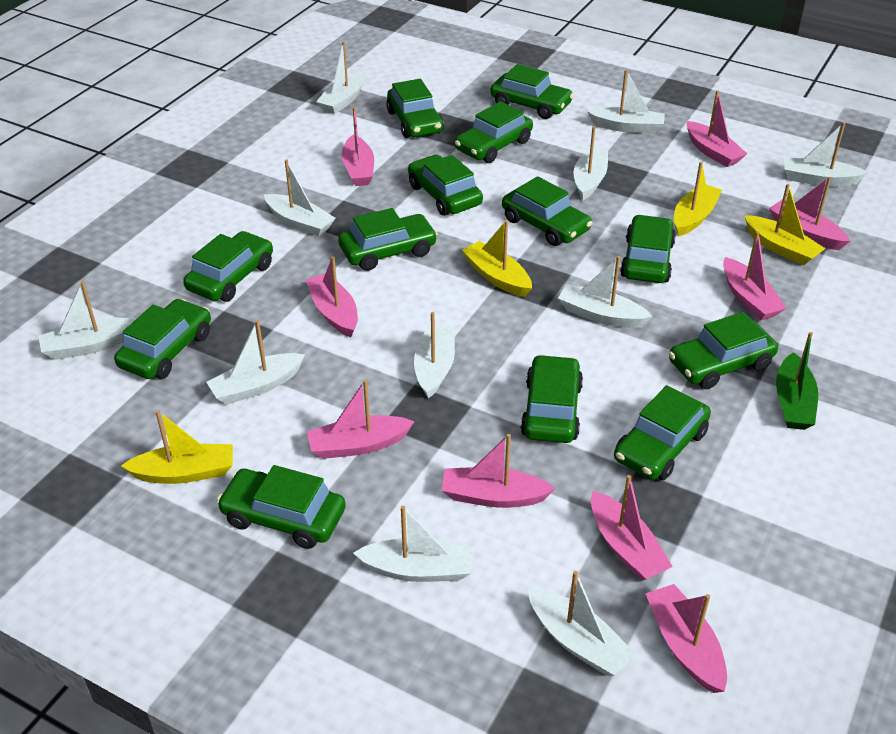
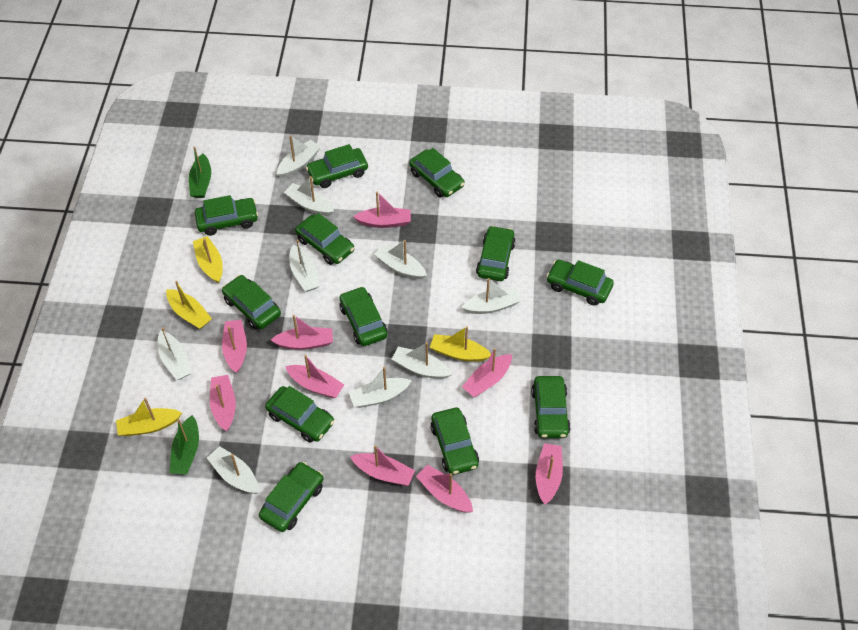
green boat: 1 -> 2
green car: 13 -> 12
white boat: 11 -> 9

